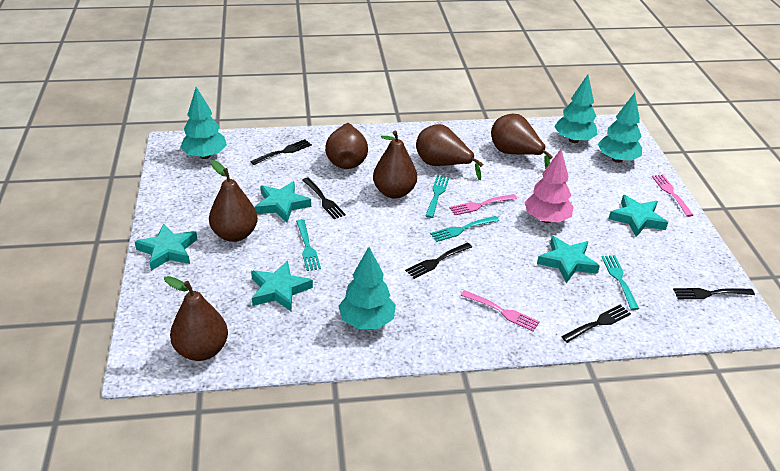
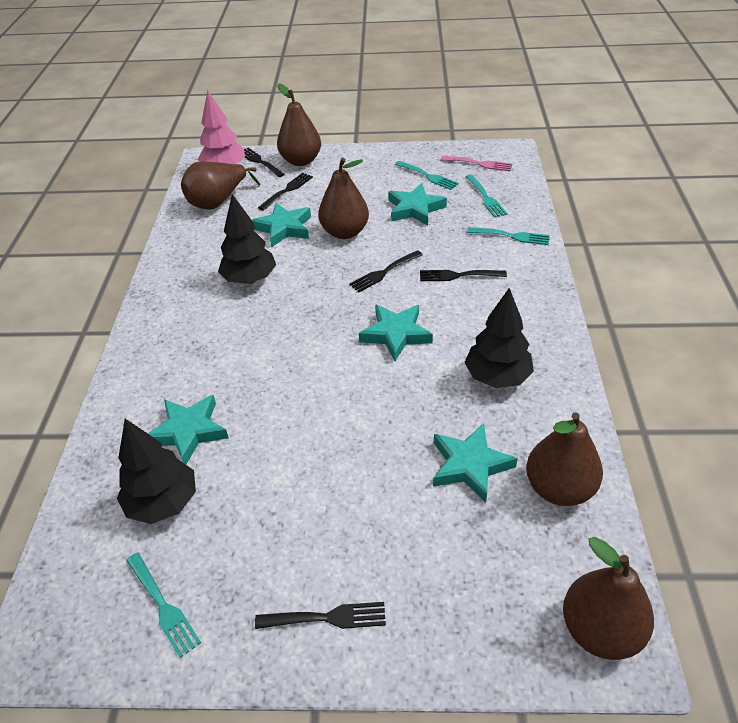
black tree: 0 -> 3
brown pear: 6 -> 5
pink fork: 3 -> 1
turquoise tree: 4 -> 0

